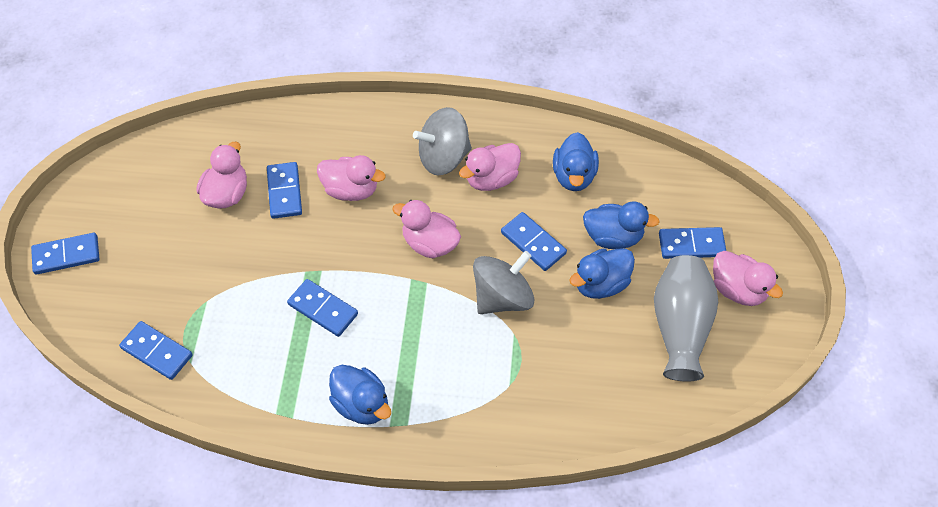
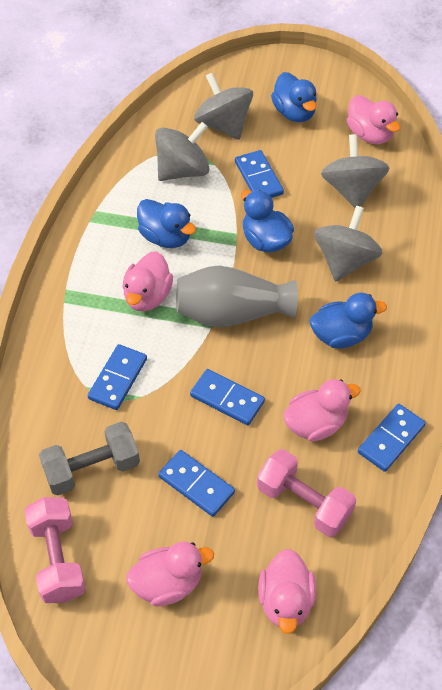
blue domino: 6 -> 5
grey dumbbell: 0 -> 1
grey spinning top: 2 -> 4
pink dumbbell: 0 -> 2

